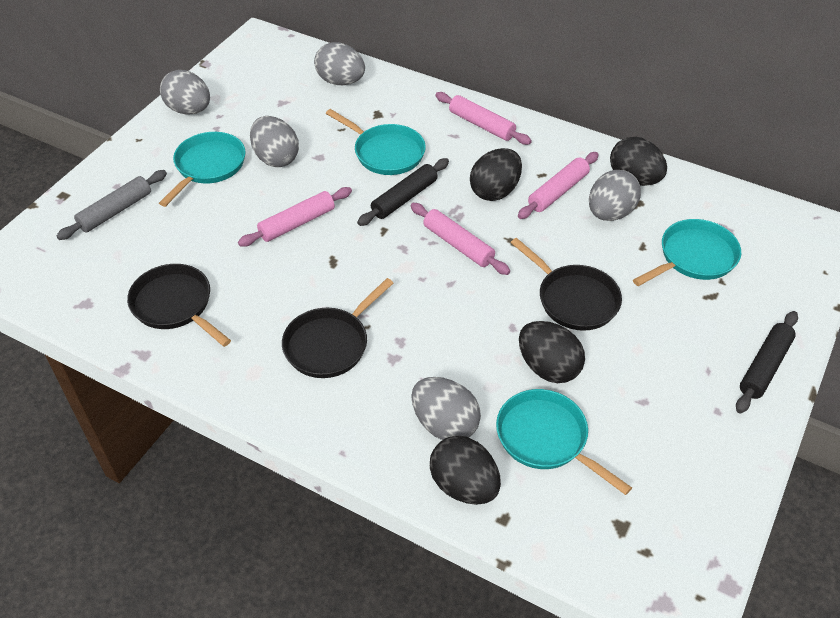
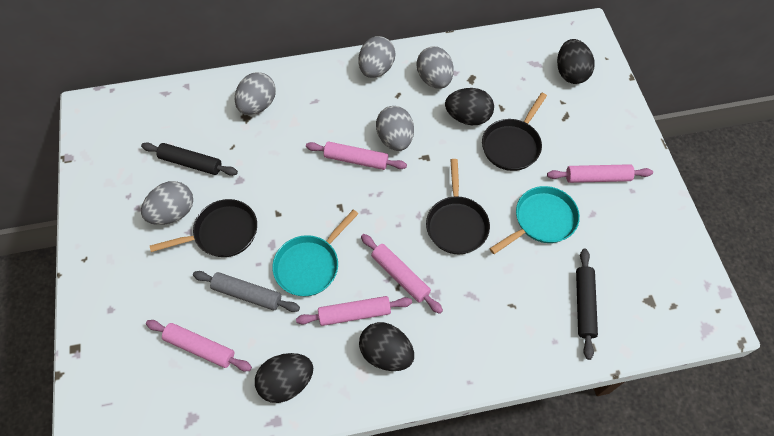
pink rolling pin: 4 -> 5
turquoise pan: 4 -> 2

